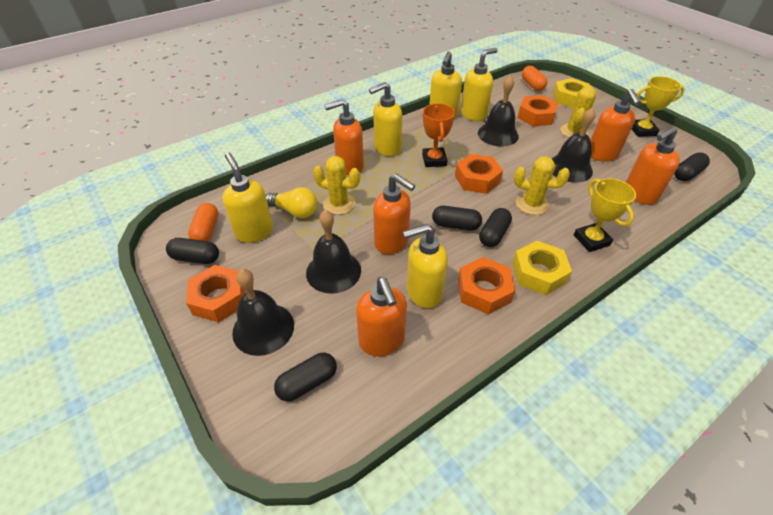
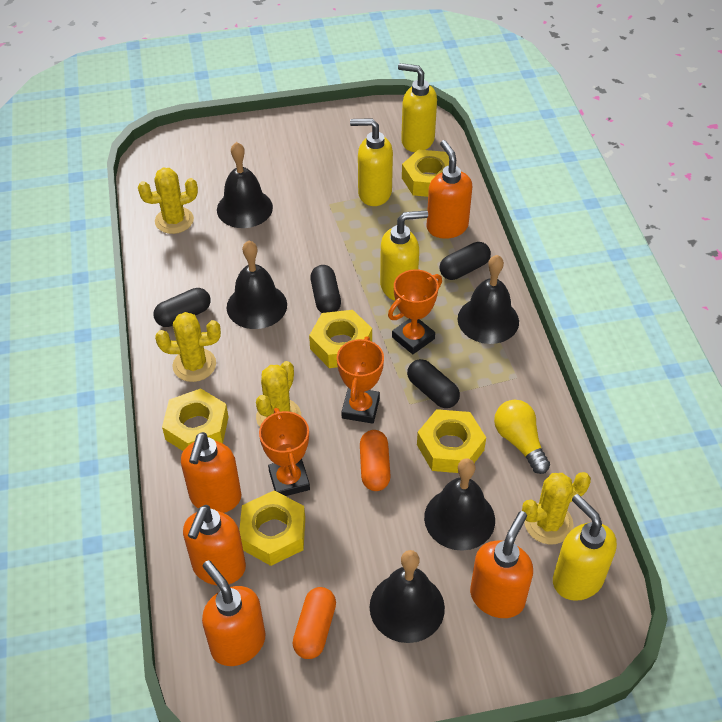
black bell: 4 -> 5
black capsule: 5 -> 4
orange nut: 4 -> 0
orange trophy: 1 -> 3
yellow cactus: 3 -> 4
yellow nut: 2 -> 5
yellow soap dispenser: 5 -> 4
yellow trophy: 2 -> 0

